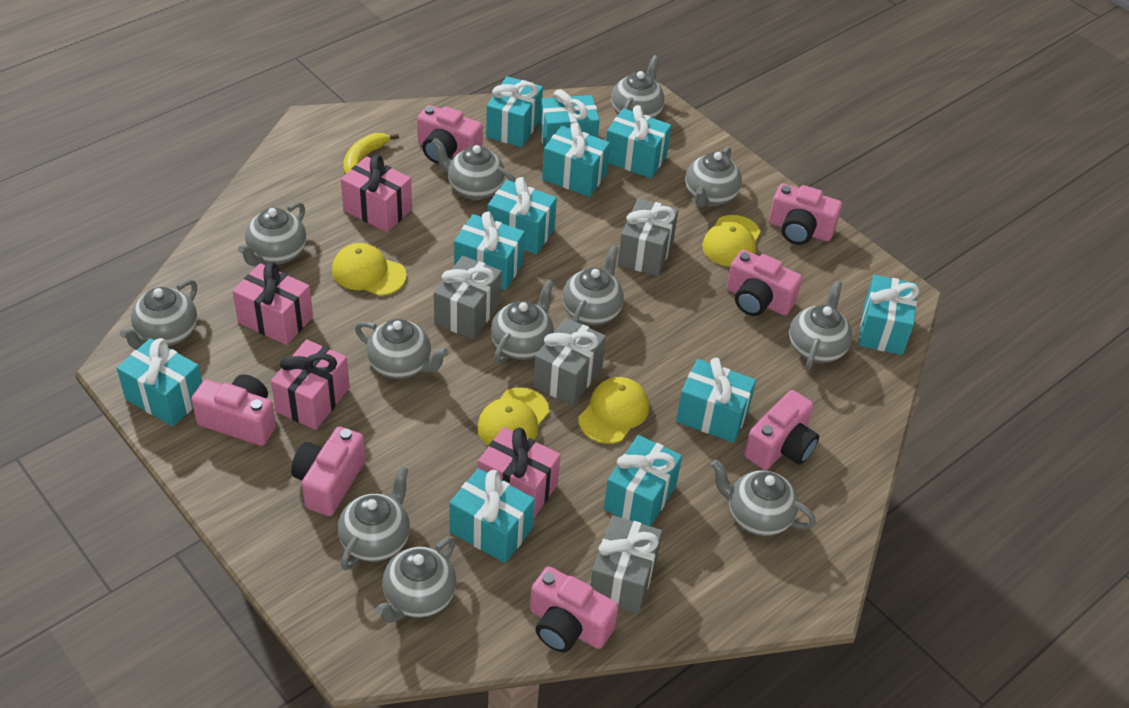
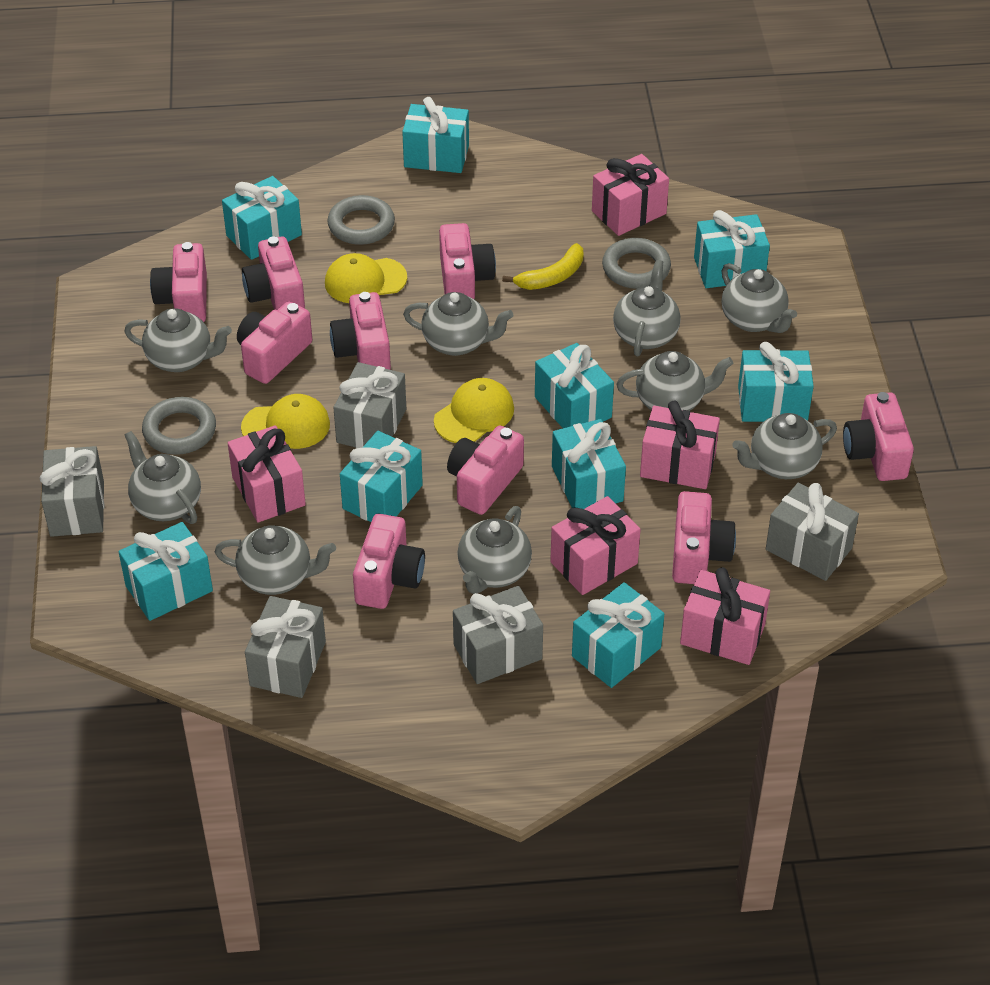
grey gift: 4 -> 5
grey ring: 0 -> 3
grey teapot: 12 -> 9
pink camera: 7 -> 9
pink gift: 4 -> 5
turquoise gift: 11 -> 9
yellow cap: 4 -> 3

